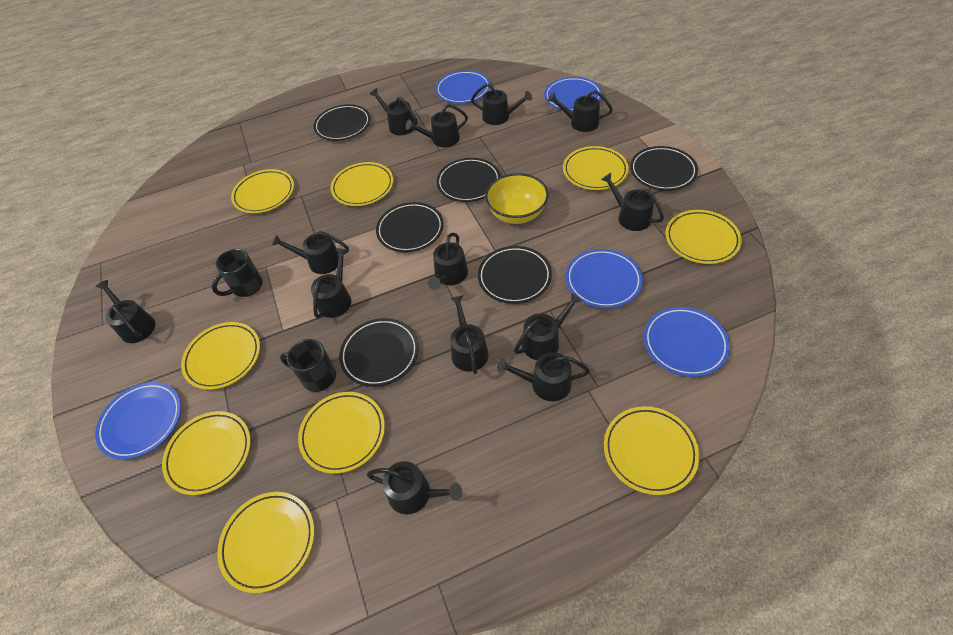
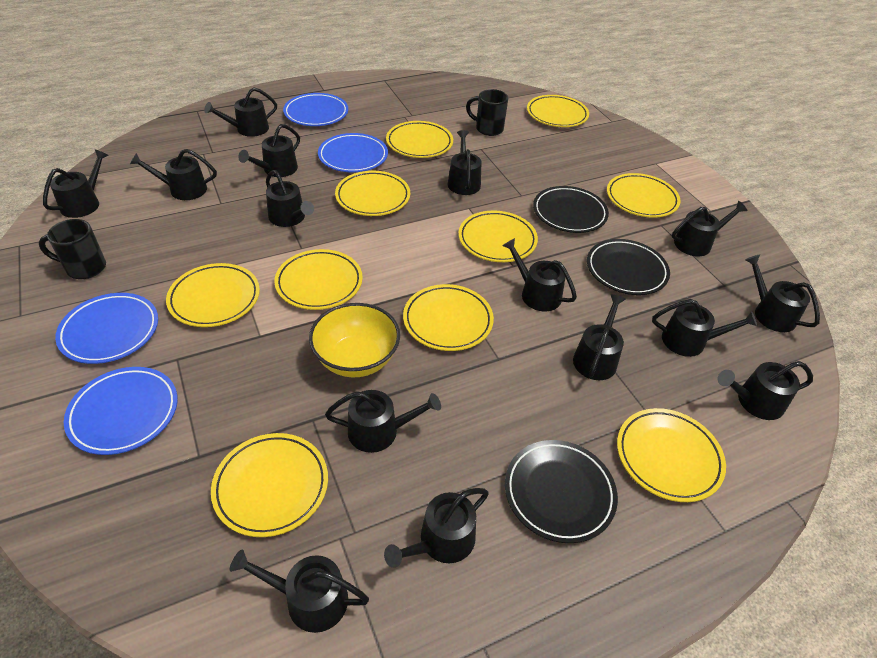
black plate: 6 -> 3
black watering can: 13 -> 15
blue plate: 5 -> 4
yellow plate: 9 -> 10

